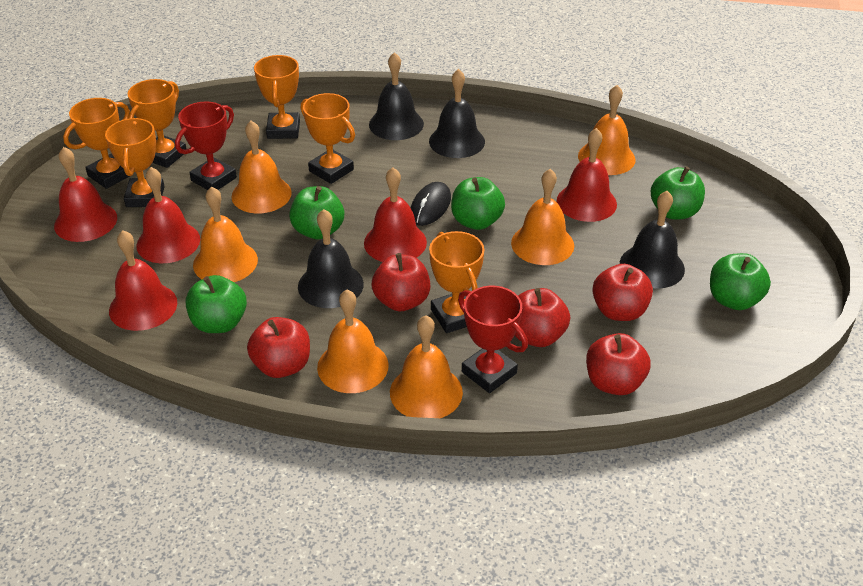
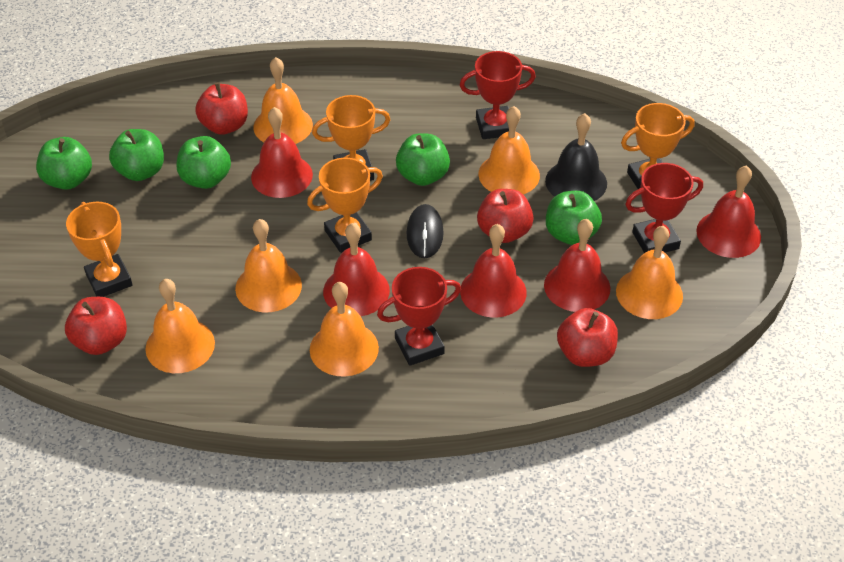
black bell: 4 -> 1
orange trophy: 6 -> 4
red apple: 5 -> 4
red trophy: 2 -> 3

